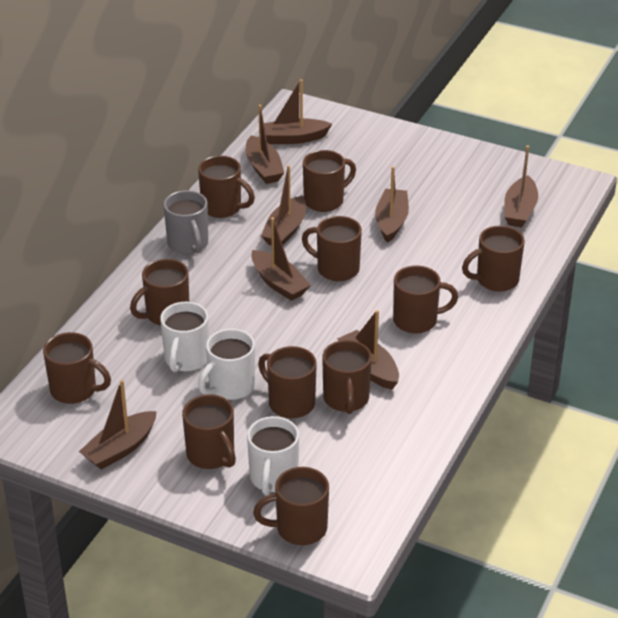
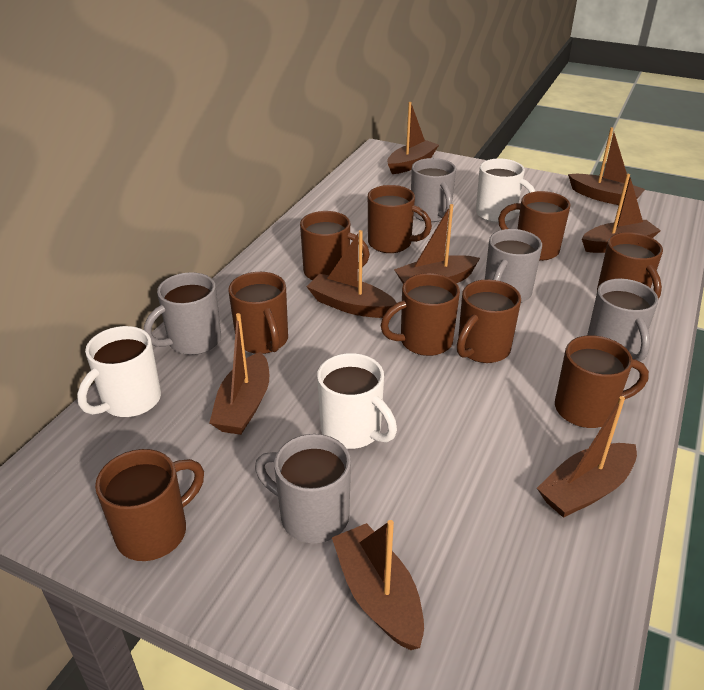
brown mug: 11 -> 9
grey mug: 1 -> 5

